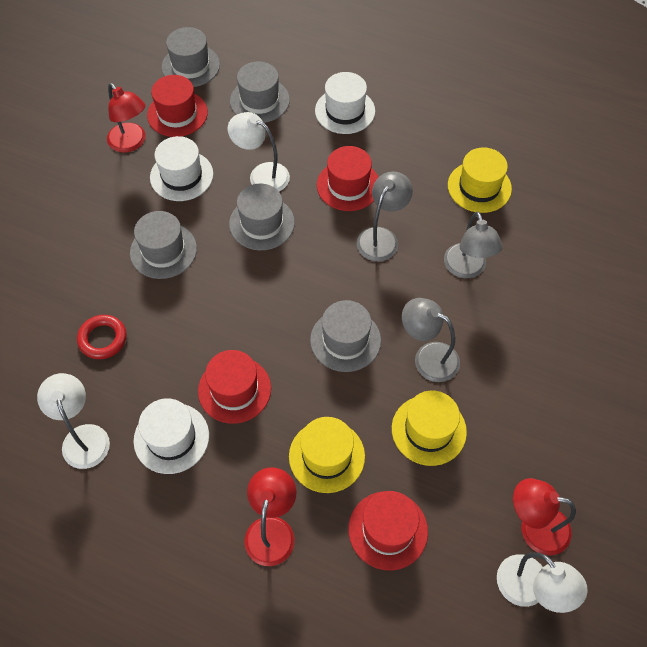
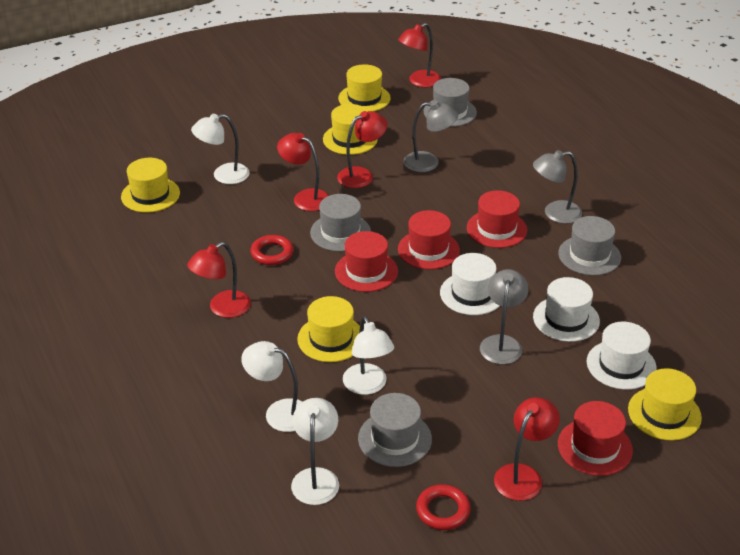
grey hat: 5 -> 4
red lamp: 3 -> 5
red ring: 1 -> 2
white lamp: 3 -> 4
yellow hat: 3 -> 5

